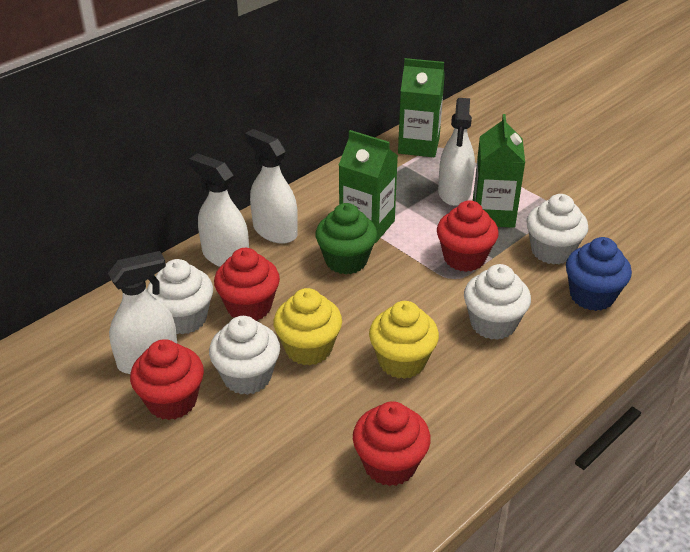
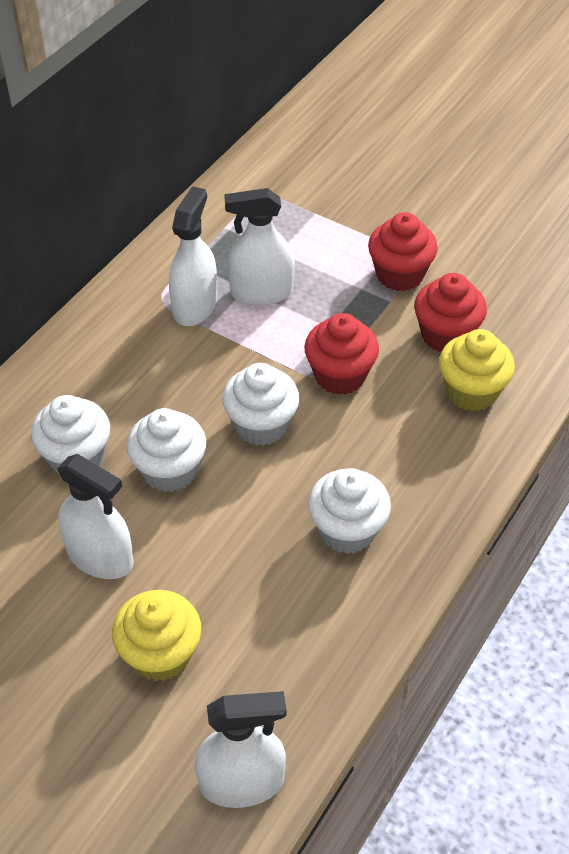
blue cupcake: 1 -> 0
green carton: 3 -> 0
green cupcake: 1 -> 0
red cupcake: 4 -> 3

